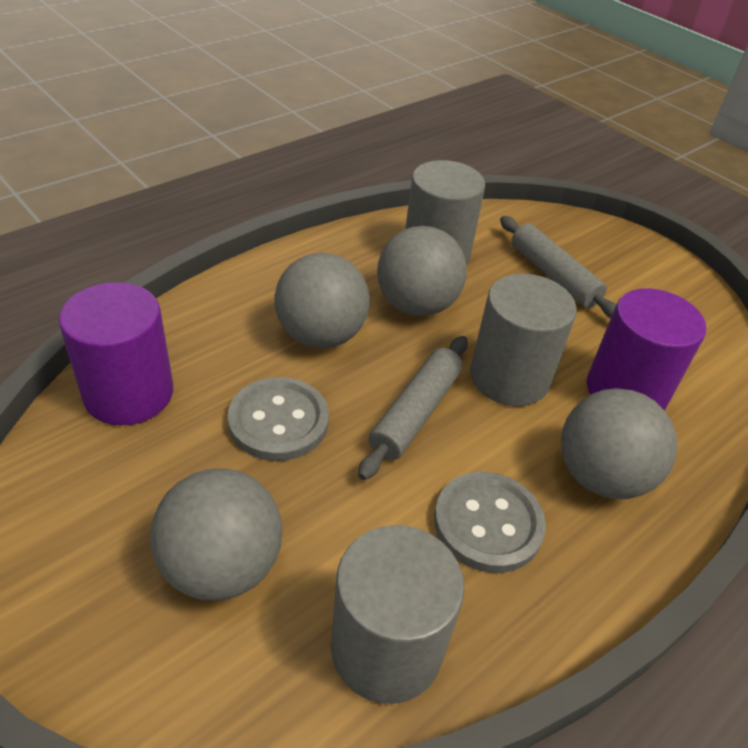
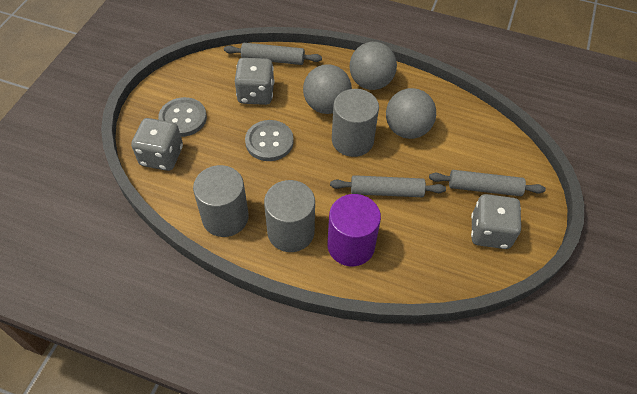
grey ball: 4 -> 3
grey dice: 0 -> 3
grey rolling pin: 2 -> 3
purple cylinder: 2 -> 1

